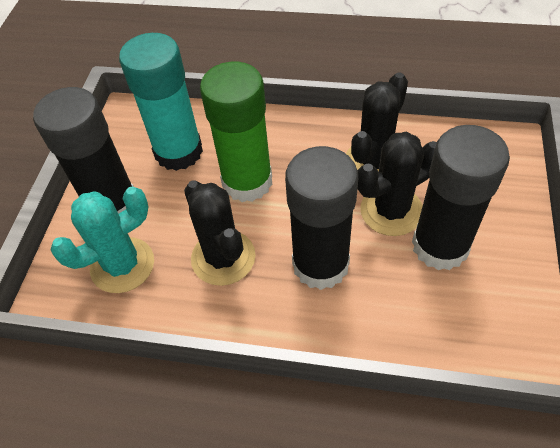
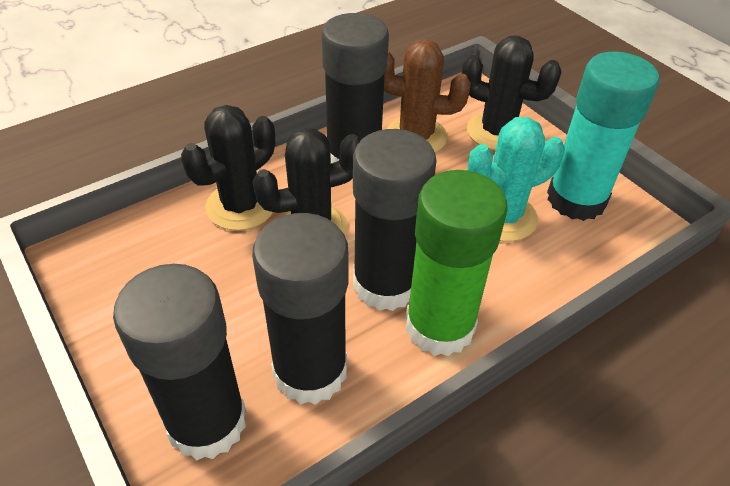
black glue stick: 3 -> 4
brown cactus: 0 -> 1

